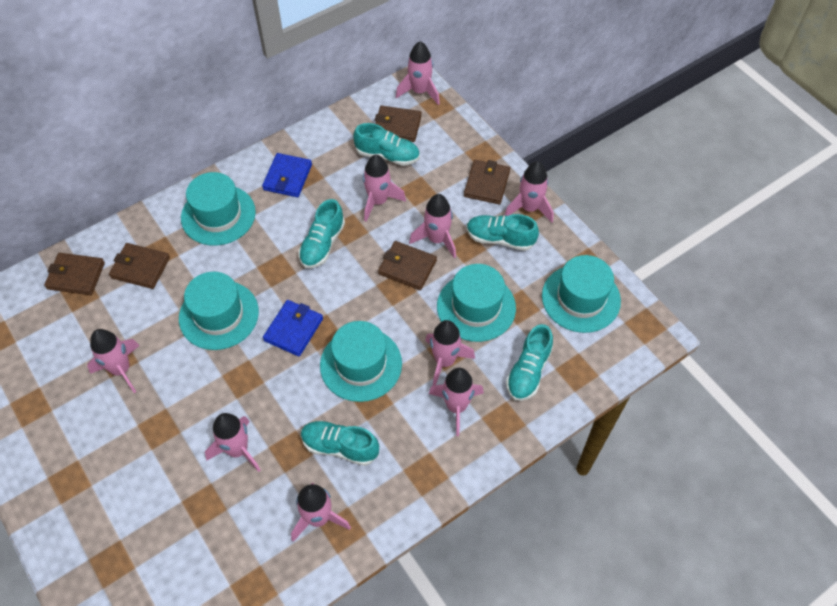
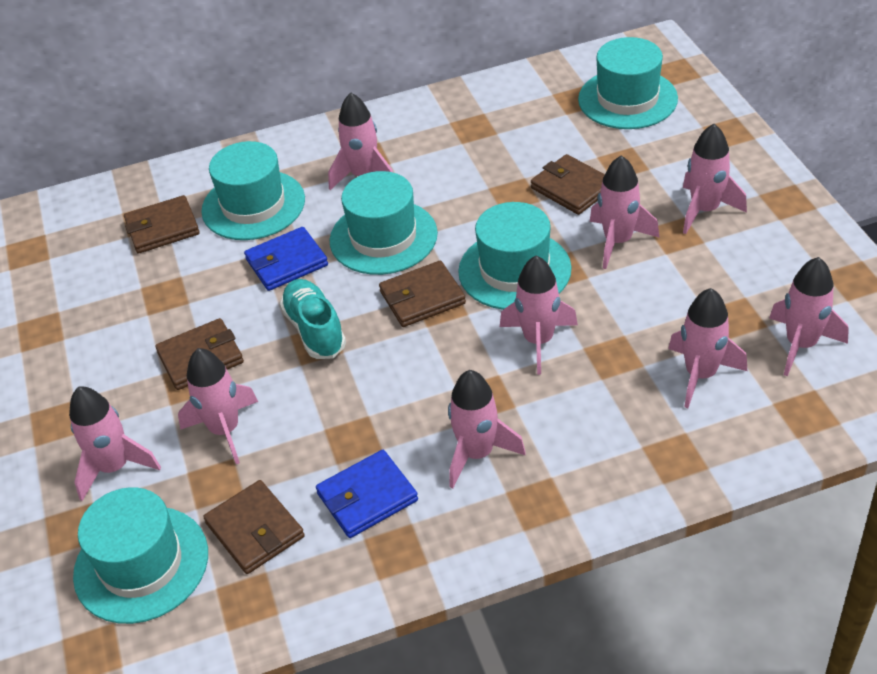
turquoise shoe: 5 -> 1

